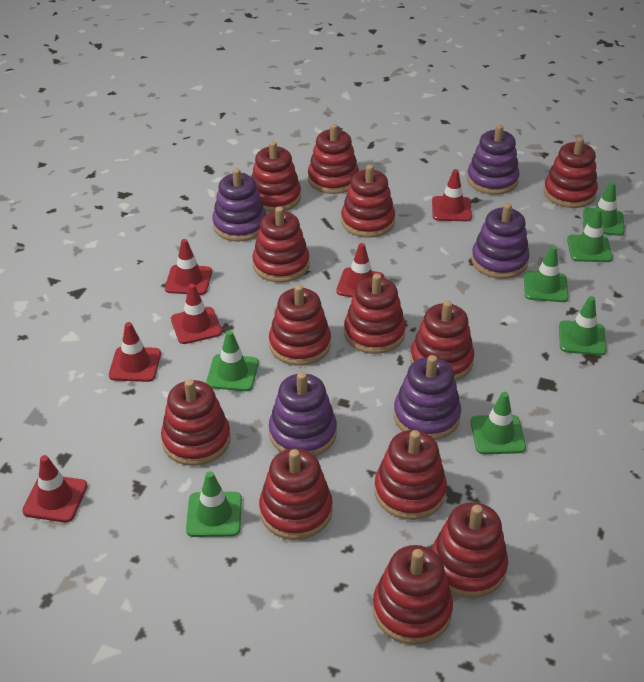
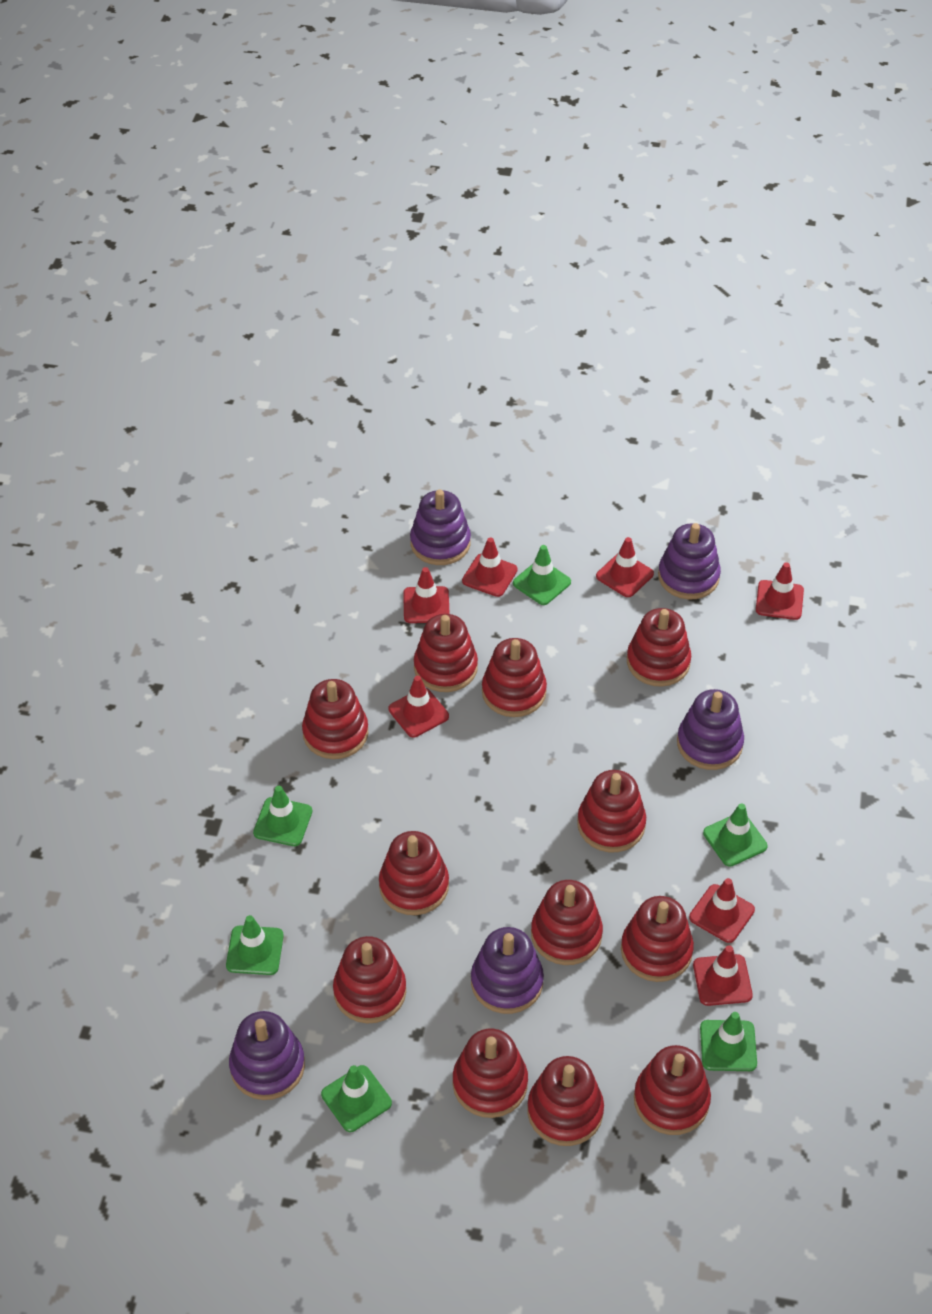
green traffic cone: 7 -> 6
red stacking toy: 13 -> 12
red traffic cone: 6 -> 7

